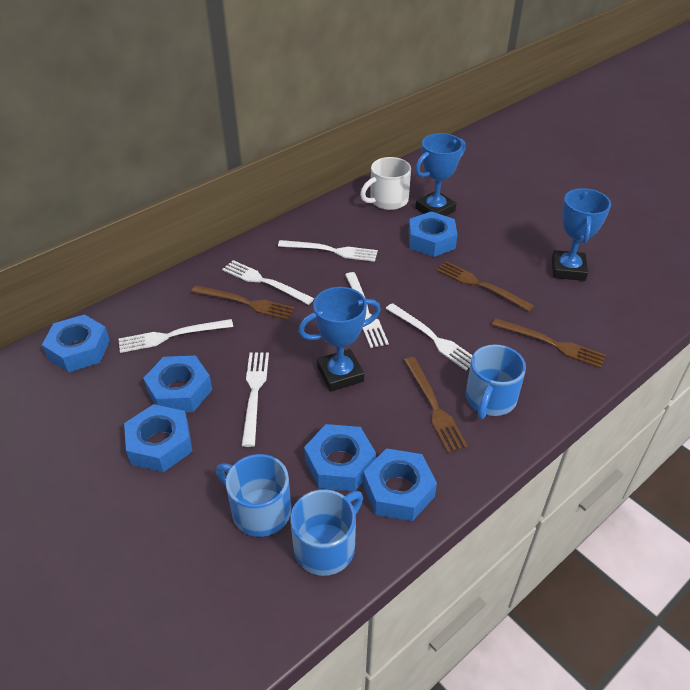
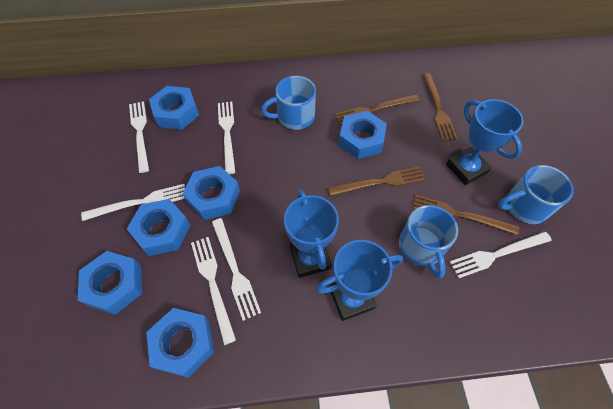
white mug: 1 -> 0

